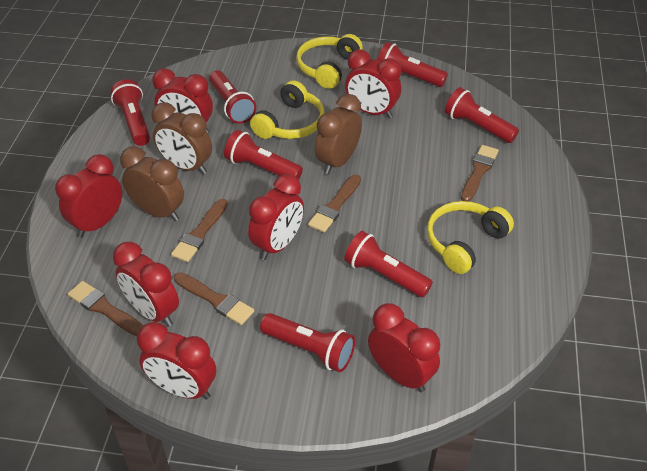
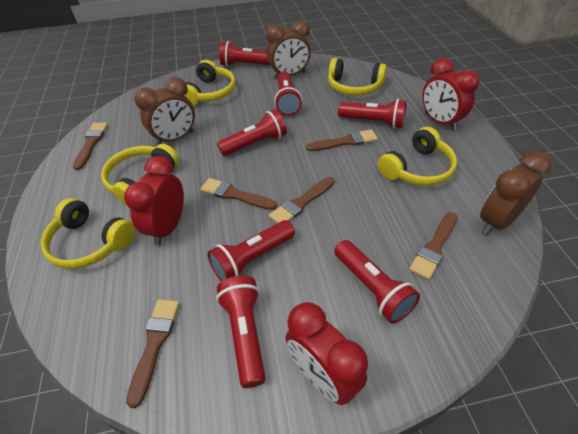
brown brush: 5 -> 6
red clock: 7 -> 3
yellow headphones: 3 -> 5

